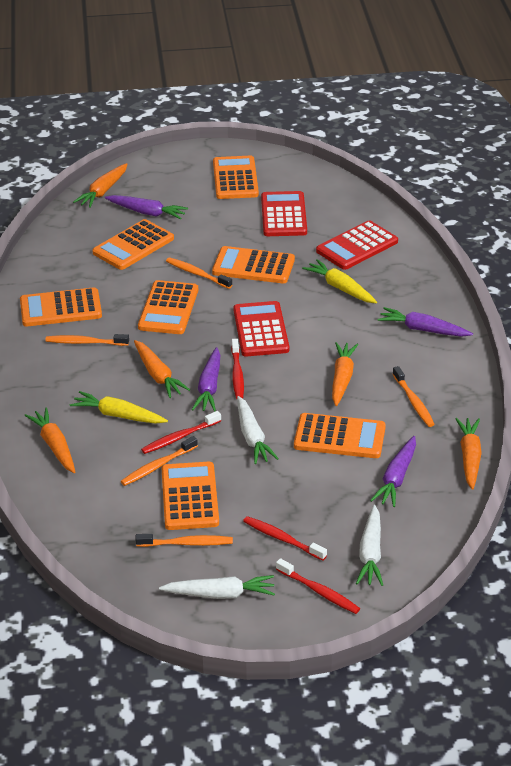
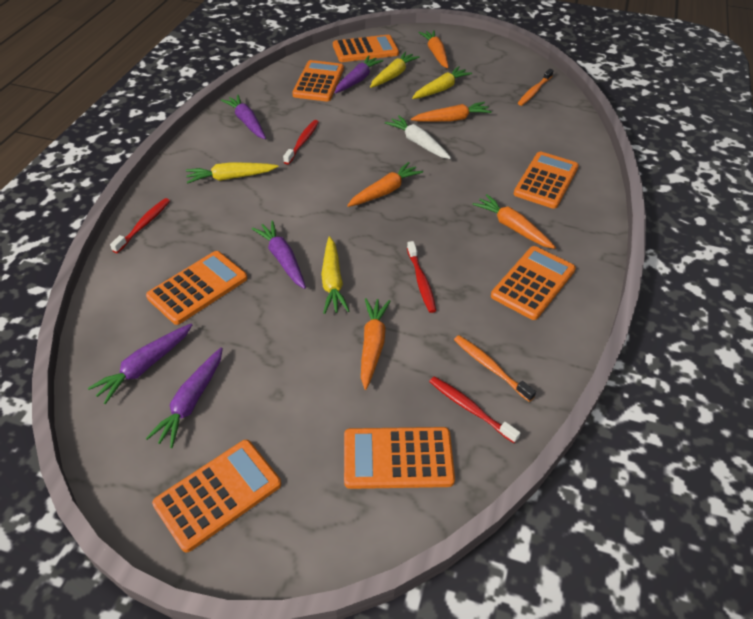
orange toothbrush: 5 -> 2
purple carrot: 4 -> 5
red calculator: 3 -> 0
white carrot: 3 -> 1
yellow carrot: 2 -> 4

